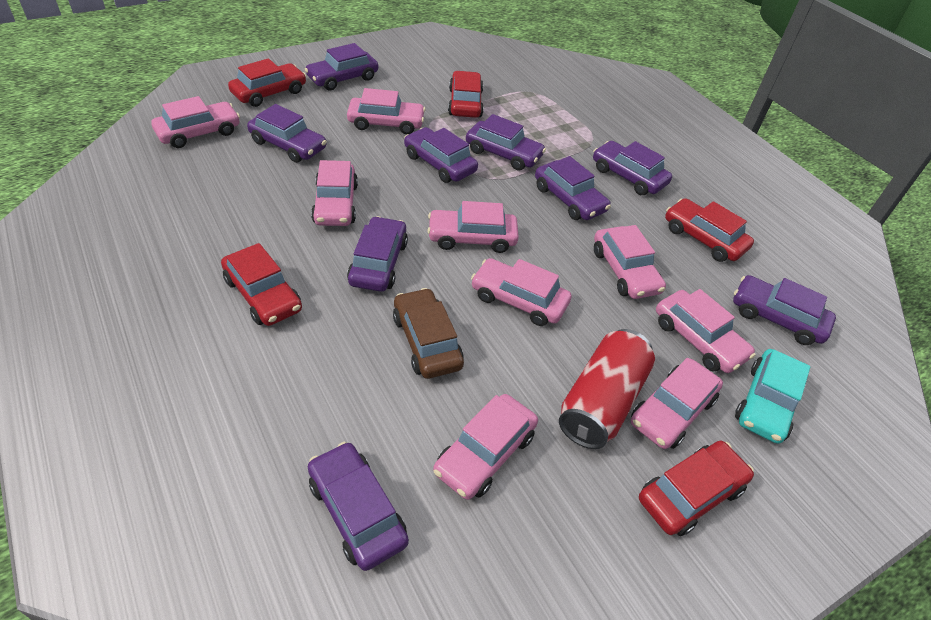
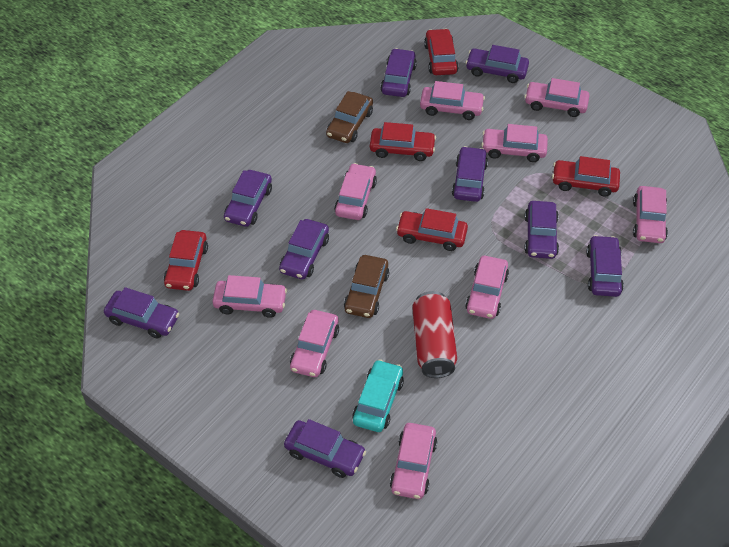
brown car: 1 -> 2

